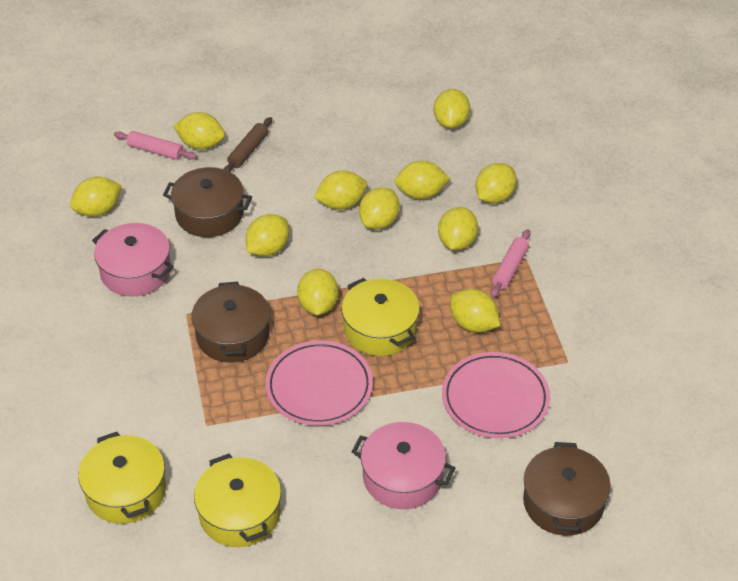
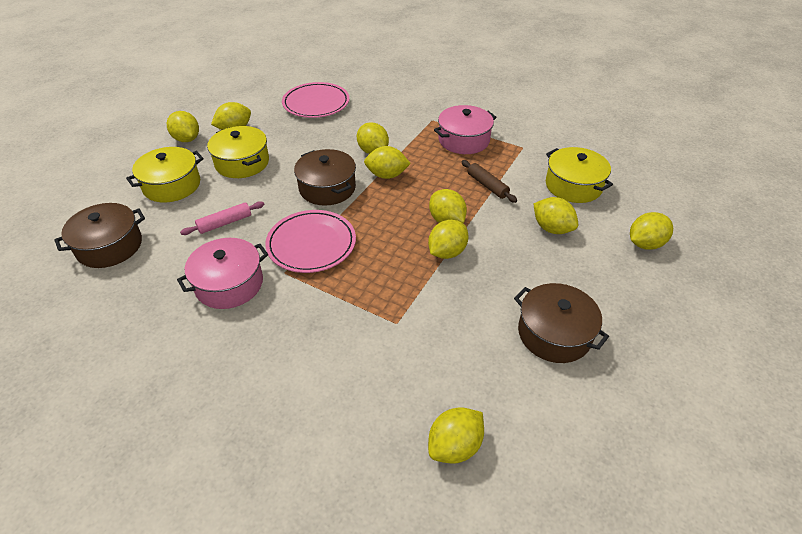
pink rolling pin: 2 -> 1
yellow lemon: 11 -> 9

